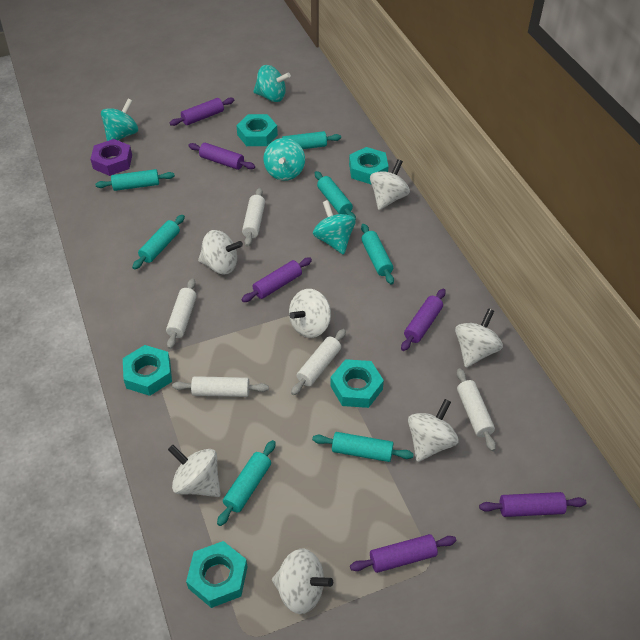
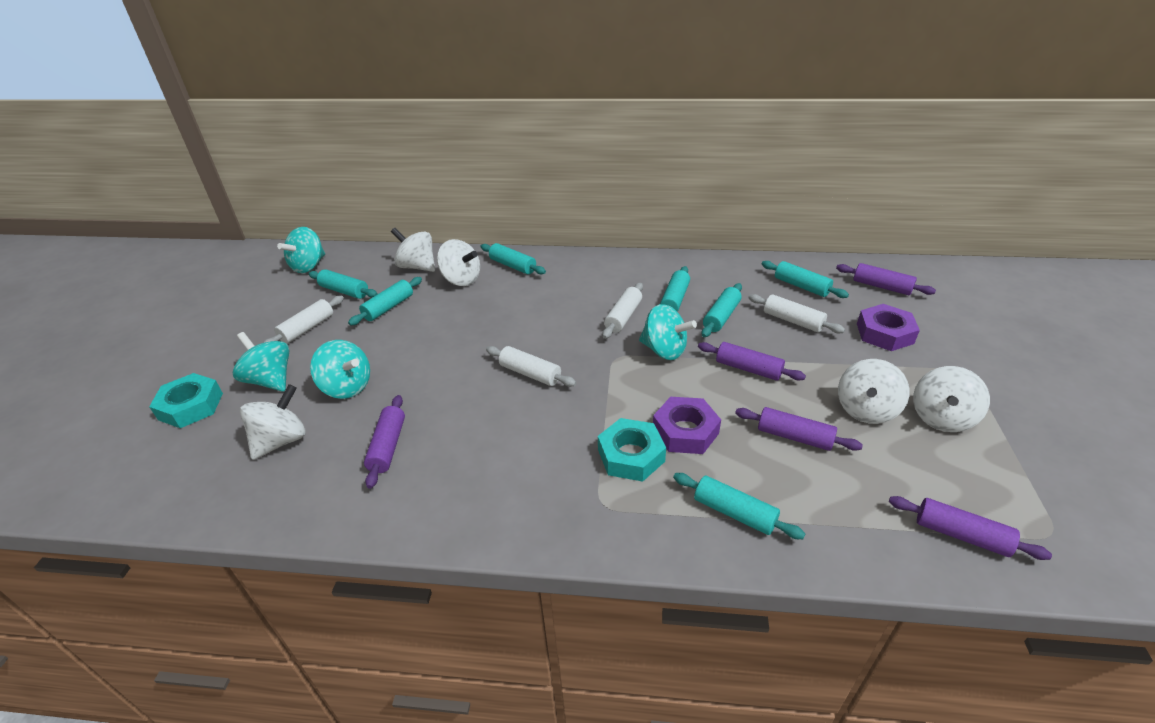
purple nut: 1 -> 2
purple rolling pin: 6 -> 5
turquoise nut: 5 -> 2
white rolling pin: 5 -> 4
white spinning top: 7 -> 5

